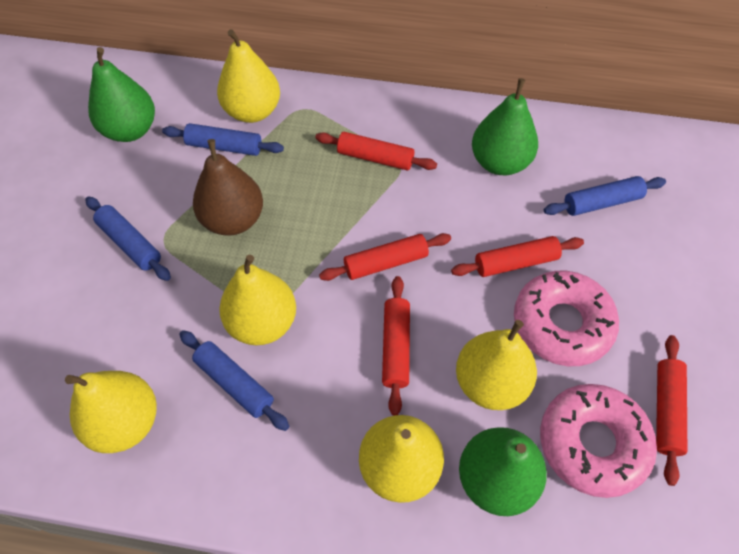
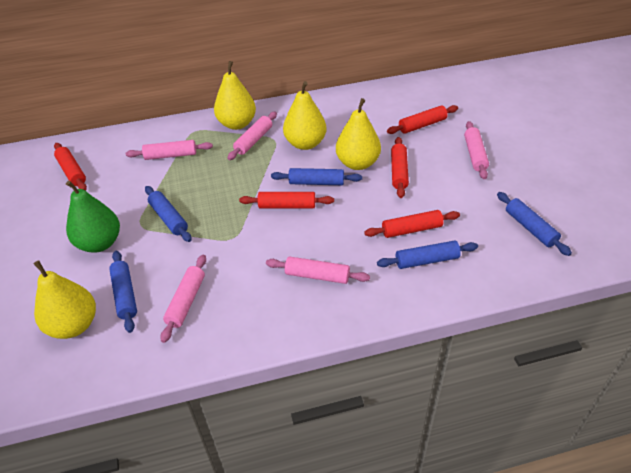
blue rolling pin: 4 -> 5
brown pear: 1 -> 0
green pear: 3 -> 1
pink donut: 2 -> 0
pink rolling pin: 0 -> 5
yellow pear: 5 -> 4

